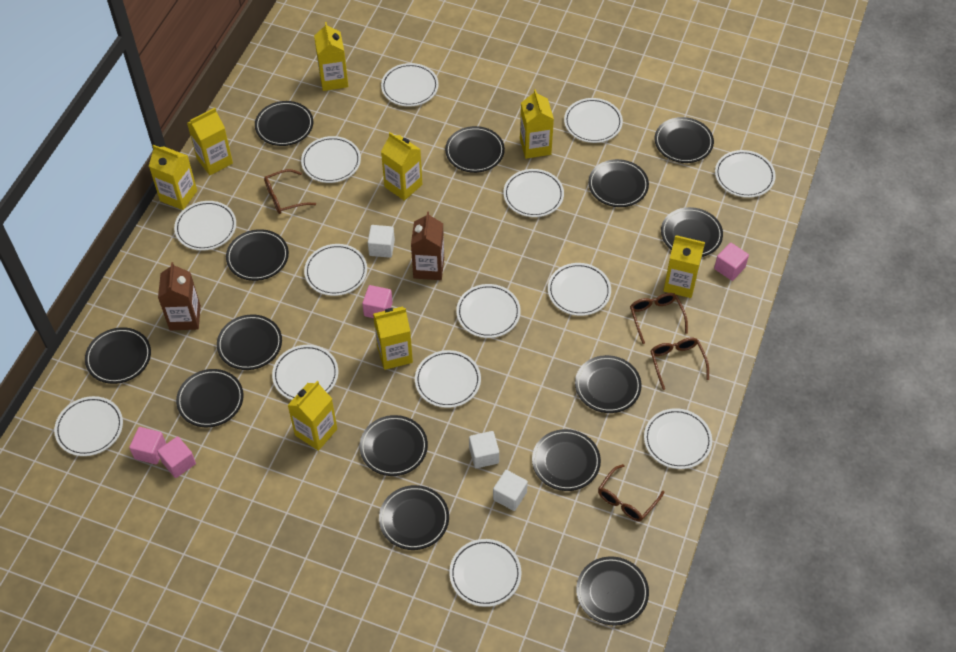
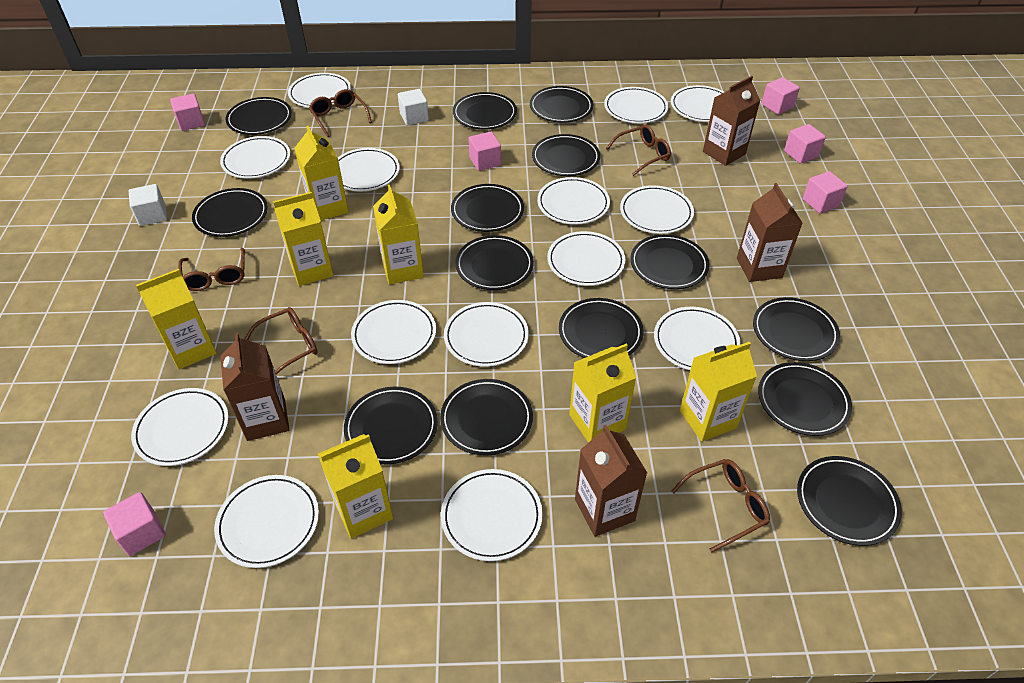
brown carton: 2 -> 4
brown glasses: 4 -> 5
pink cube: 4 -> 6
white cube: 3 -> 2
yellow carton: 8 -> 7

